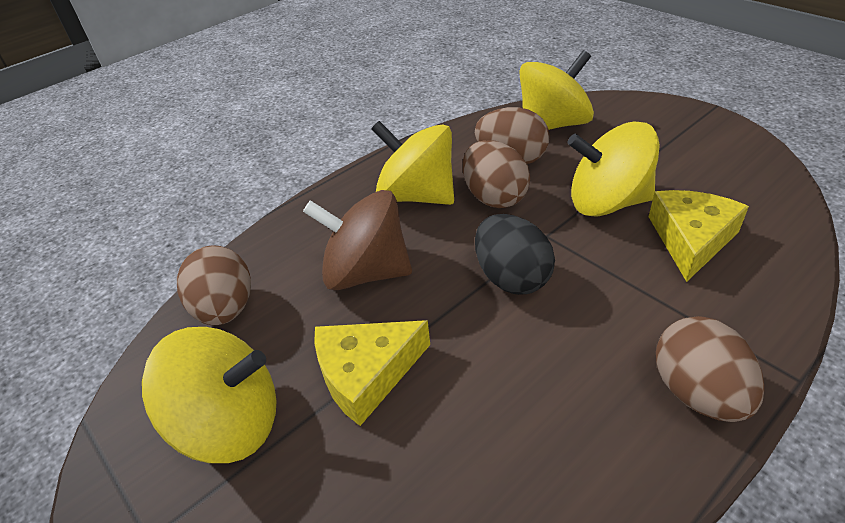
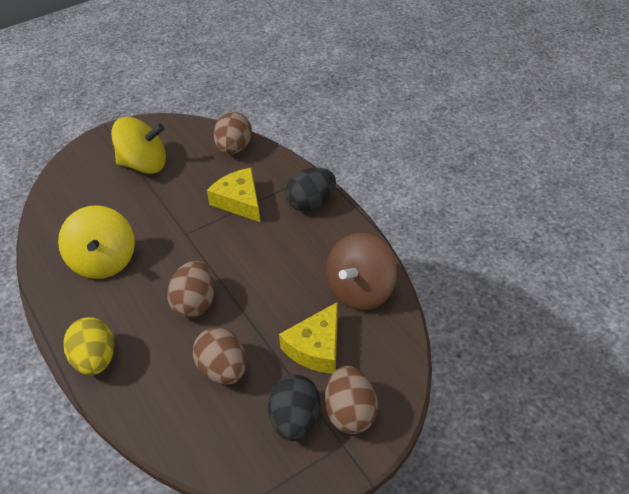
black egg: 1 -> 2
yellow egg: 0 -> 1
yellow spinning top: 4 -> 2

